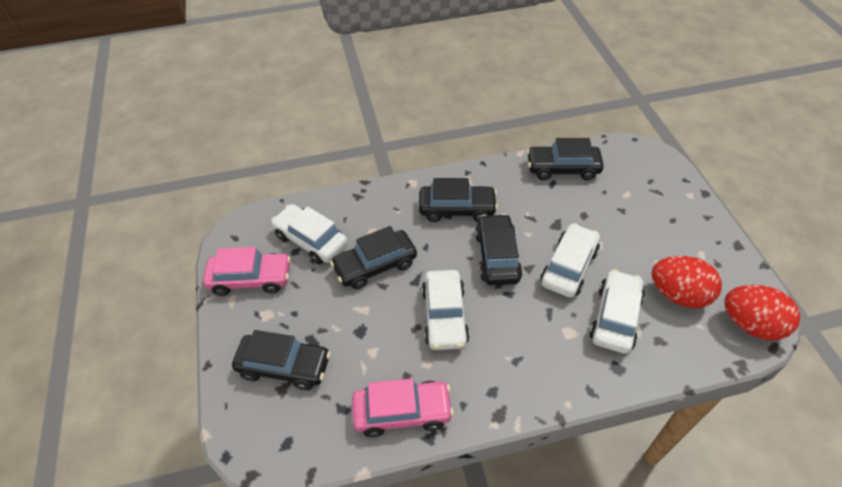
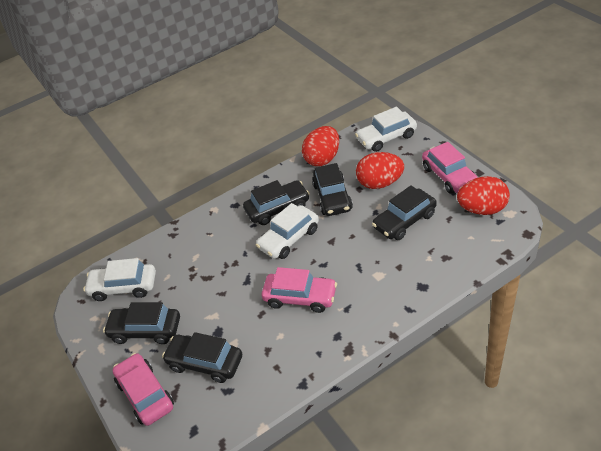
pink car: 2 -> 3
red egg: 2 -> 3
white car: 4 -> 3

